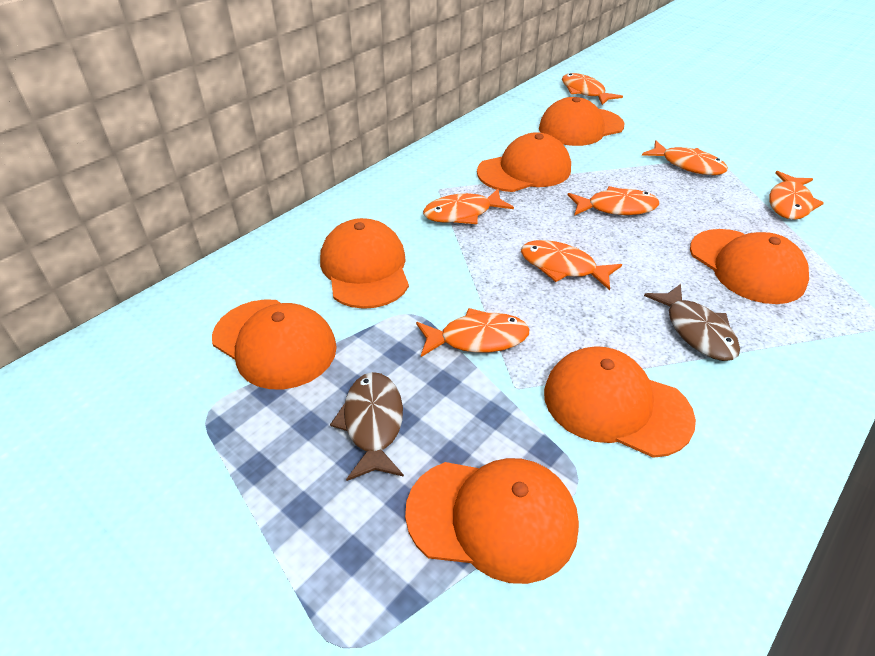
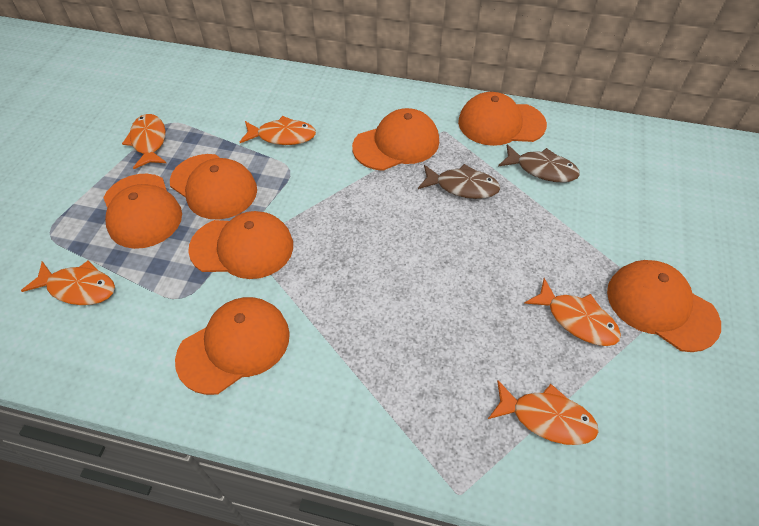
orange fish: 7 -> 5

